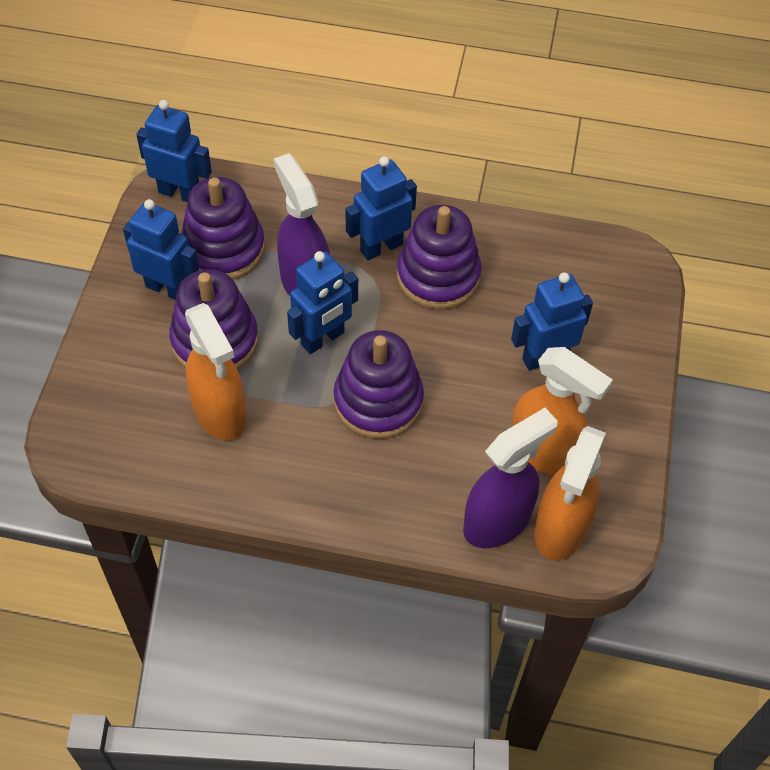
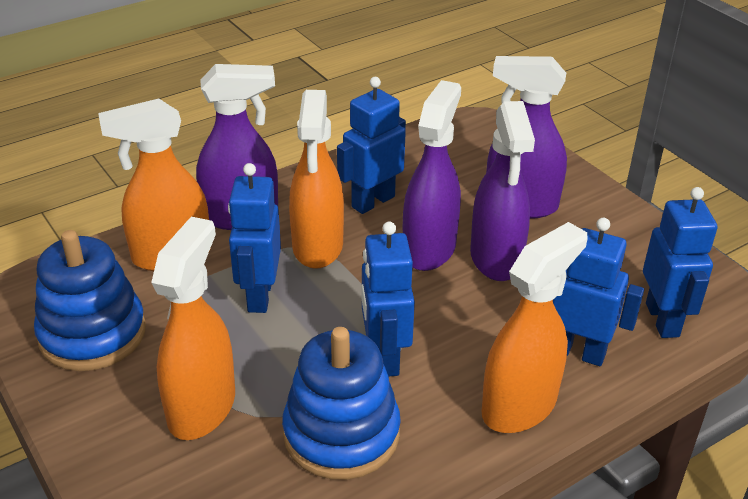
blue stacking toy: 0 -> 2
orange spray bottle: 3 -> 4
purple spray bottle: 2 -> 4
purple stacking toy: 4 -> 0

